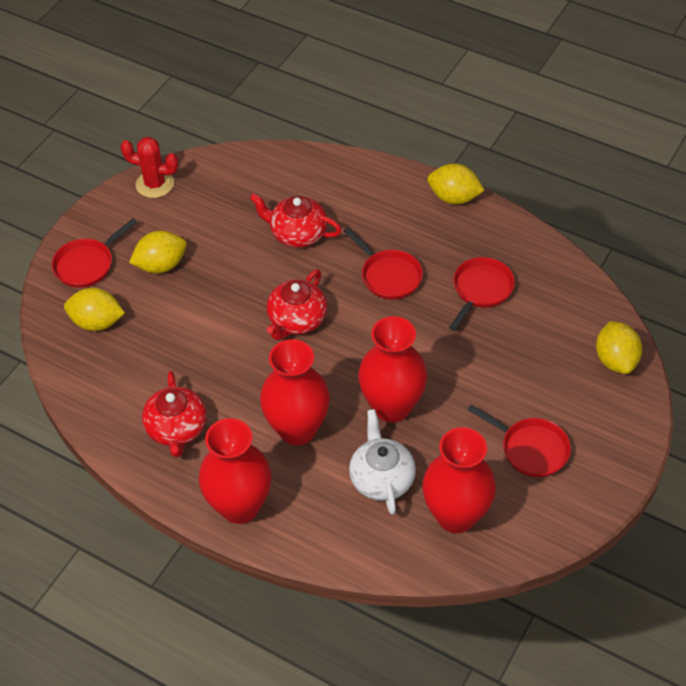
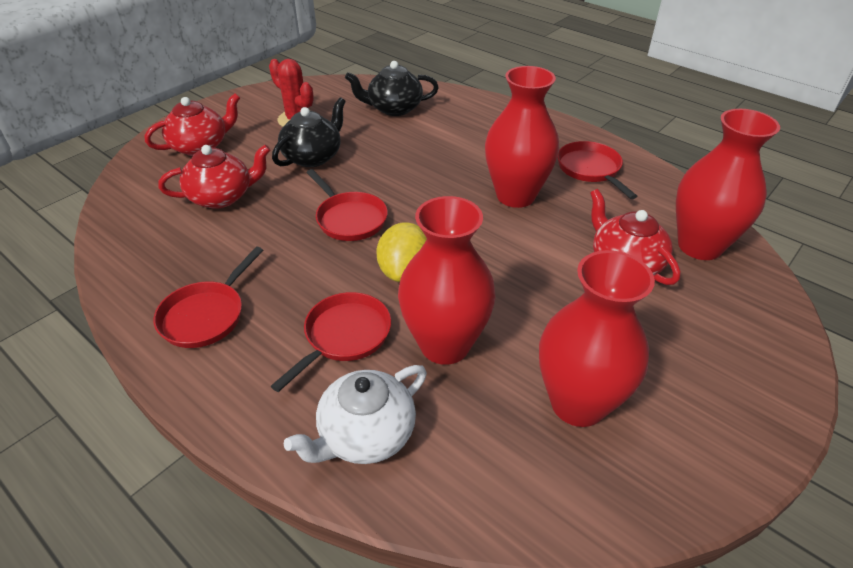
black teapot: 0 -> 2
yellow lemon: 4 -> 1

